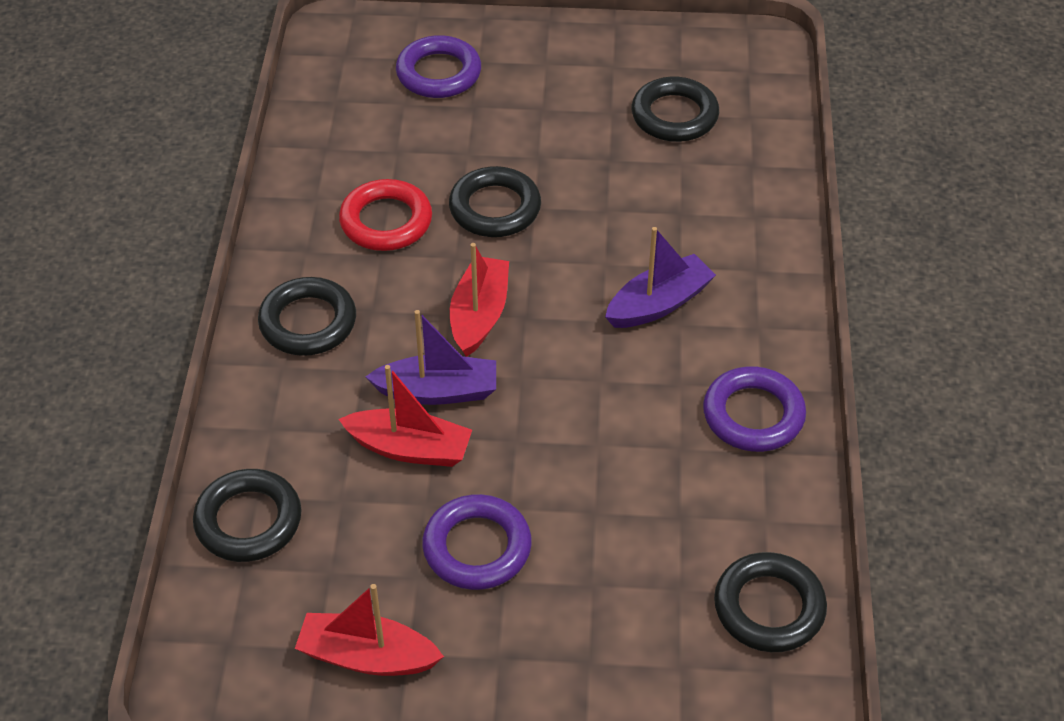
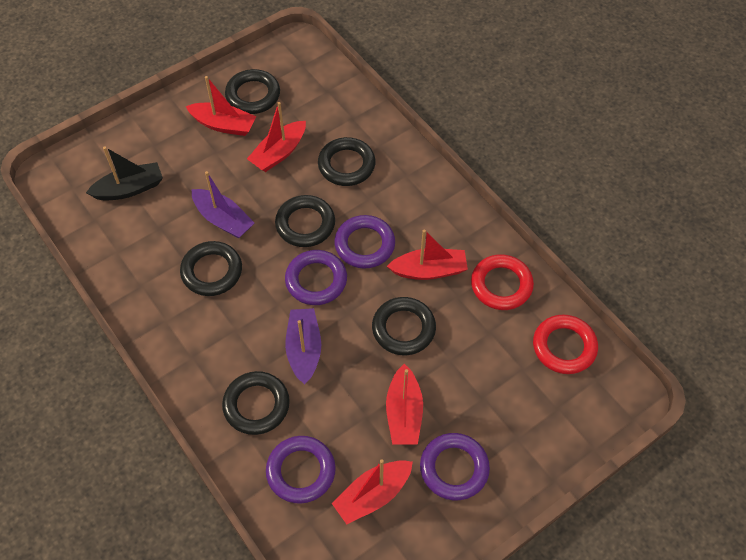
black boat: 0 -> 1
black ring: 5 -> 6
purple ring: 3 -> 4
red boat: 3 -> 5
red ring: 1 -> 2

